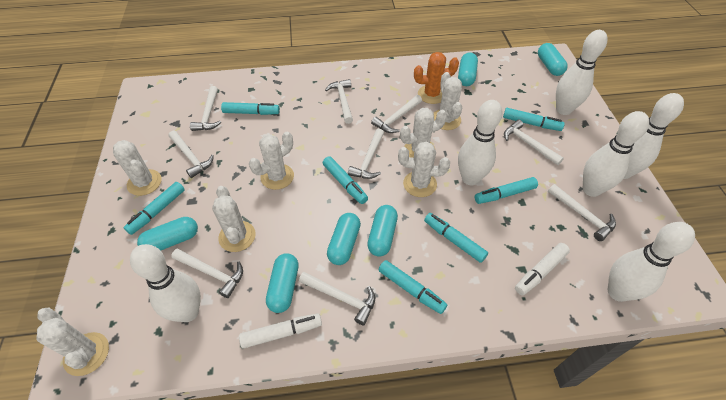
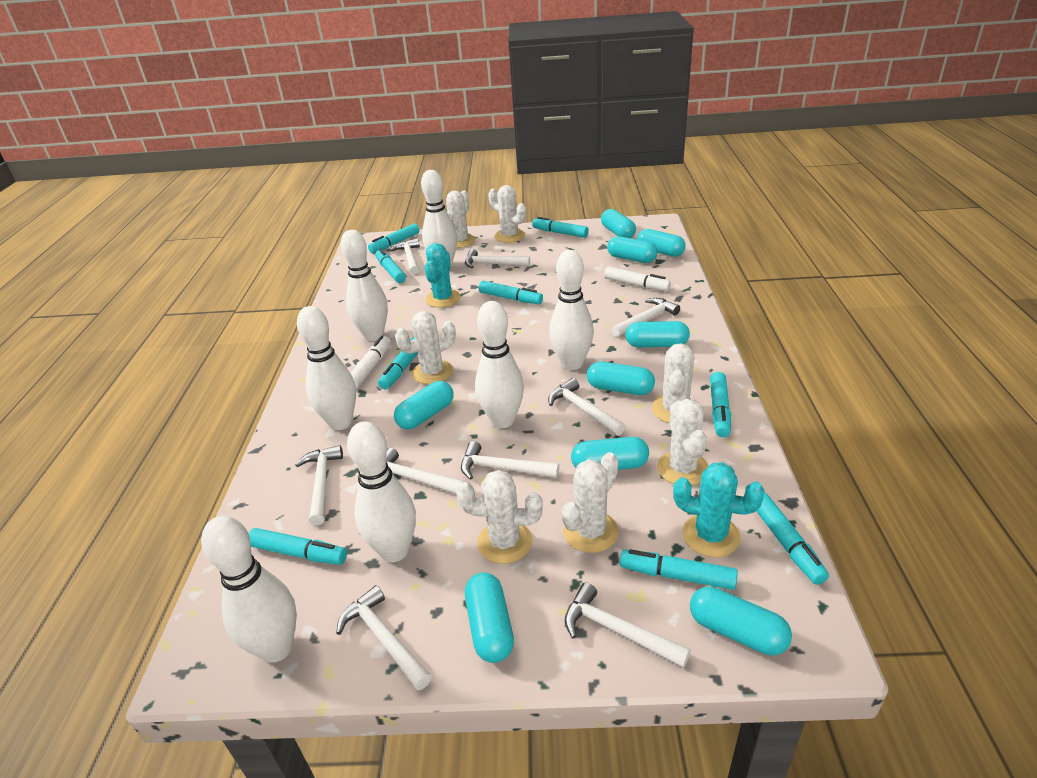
orange cactus: 1 -> 0
turquoise cactus: 0 -> 2
turquoise capsule: 6 -> 9
turquoise marker: 7 -> 9
white bowling pin: 6 -> 7

